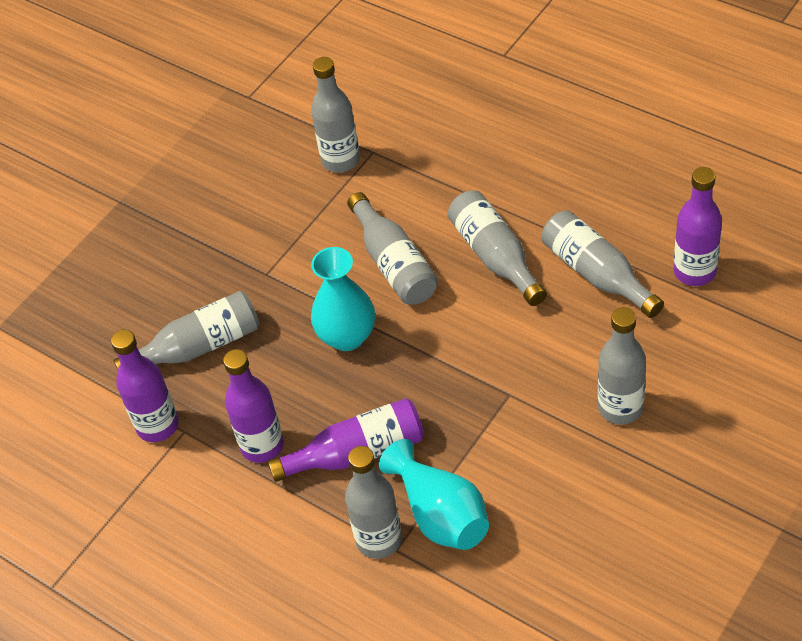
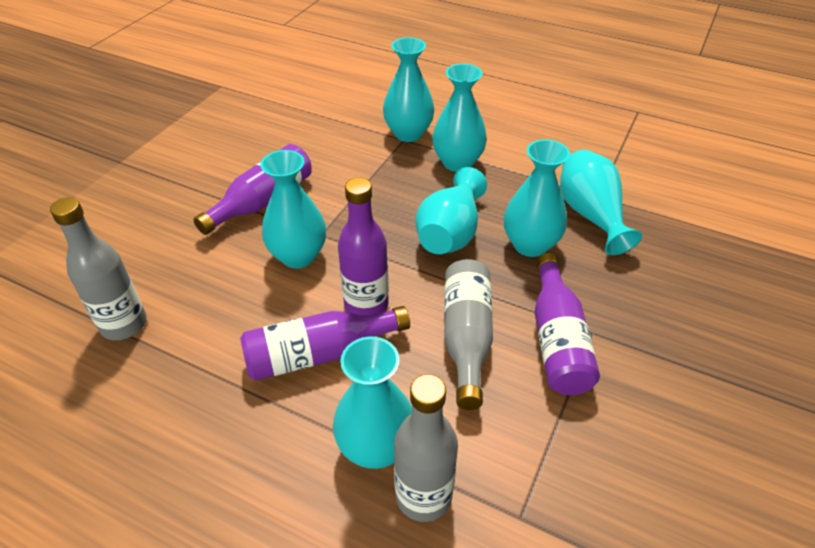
grey bottle: 7 -> 3
turquoise vase: 2 -> 7

